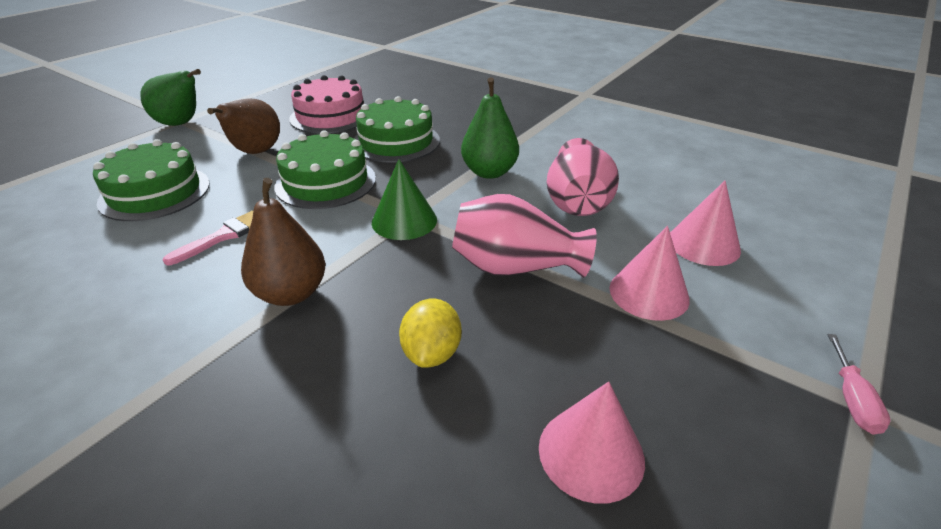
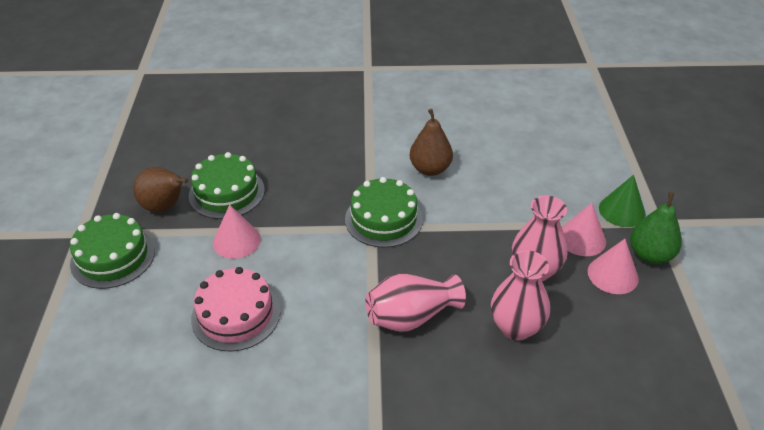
green pear: 2 -> 1
pink brush: 1 -> 0
pink screwdriver: 1 -> 0
pink vase: 2 -> 3
yellow lemon: 1 -> 0

